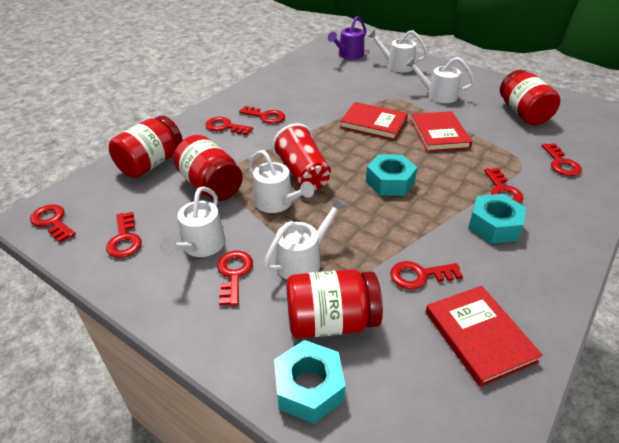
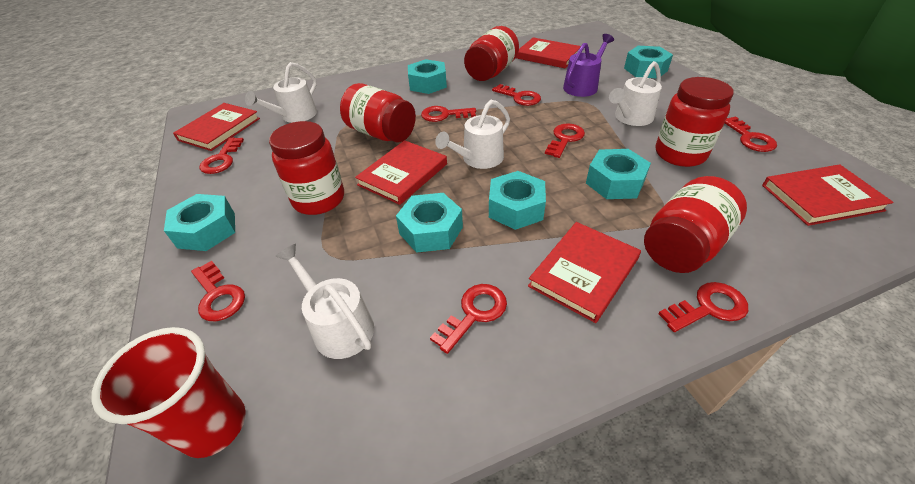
red book: 3 -> 5
red jar: 4 -> 5
turquoise nut: 3 -> 6
white watering can: 5 -> 4

